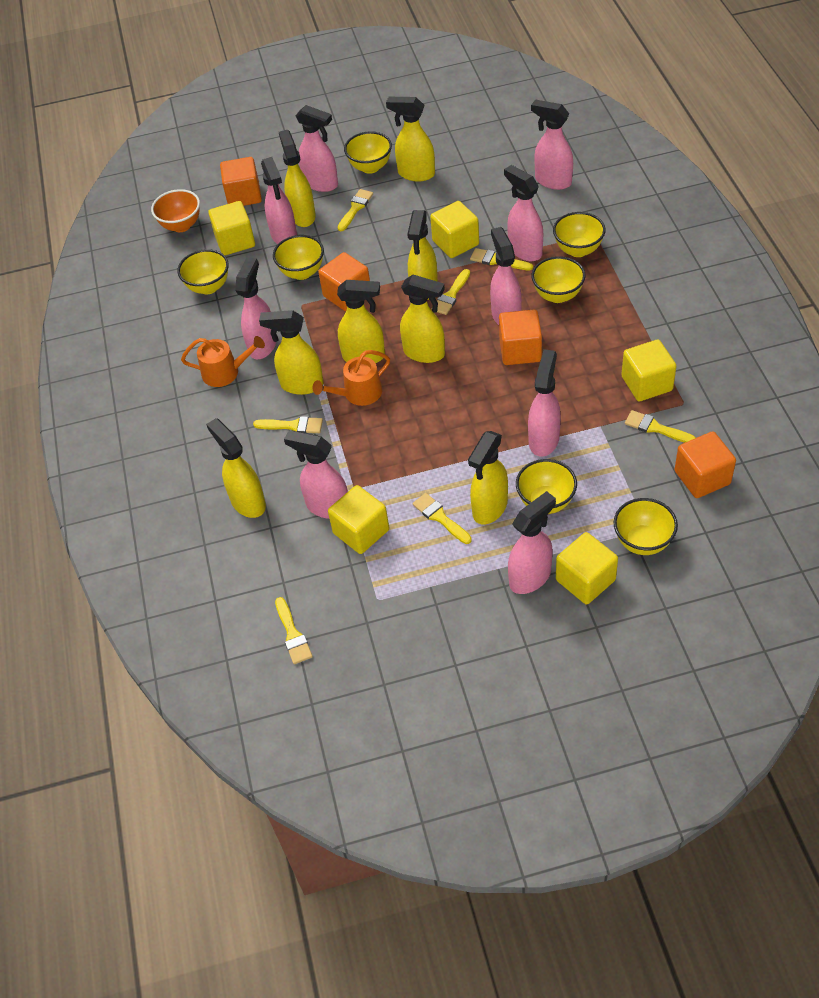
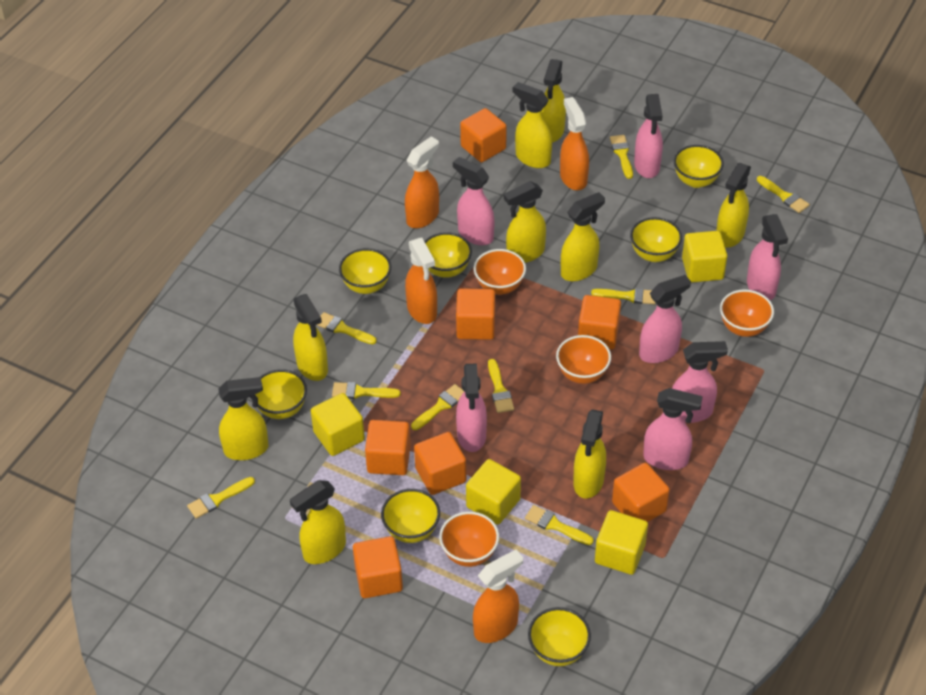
orange bowl: 1 -> 4
orange cube: 4 -> 7
orange spray bottle: 0 -> 4
orange watering can: 2 -> 0
pink spray bottle: 9 -> 7
yellow brush: 7 -> 9
yellow cube: 5 -> 4
yellow spray bottle: 8 -> 9

